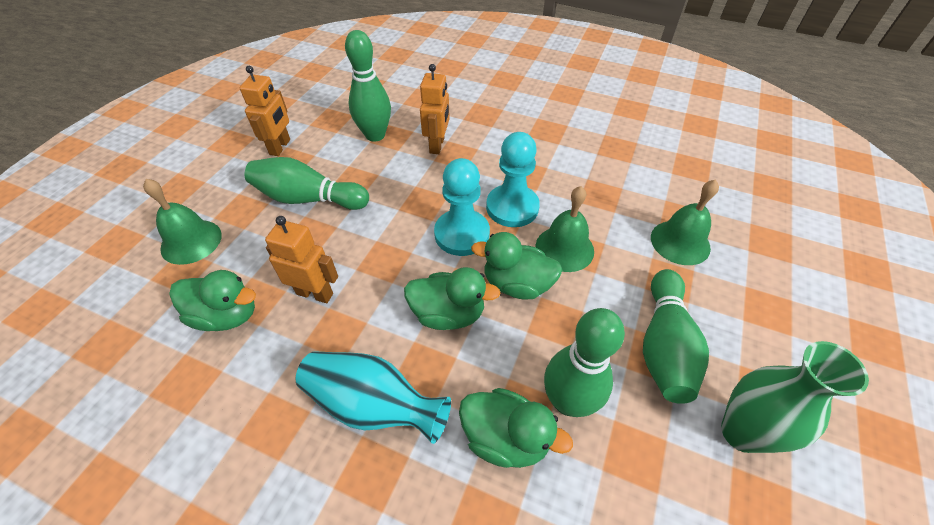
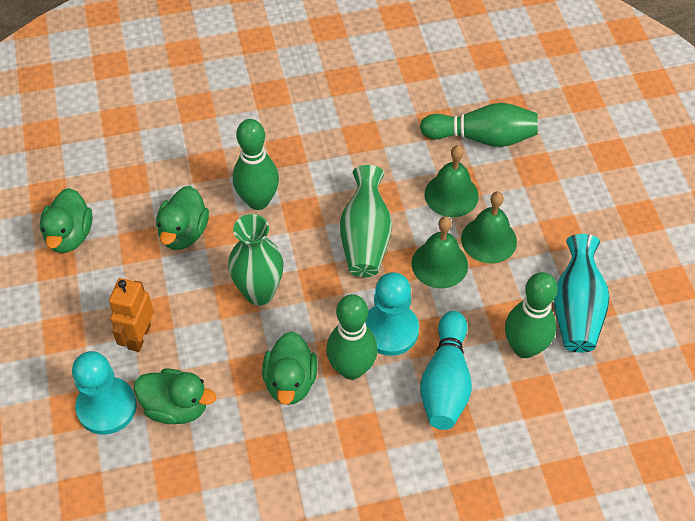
green vase: 1 -> 2
orange robot: 3 -> 1
turquoise bowling pin: 0 -> 1

